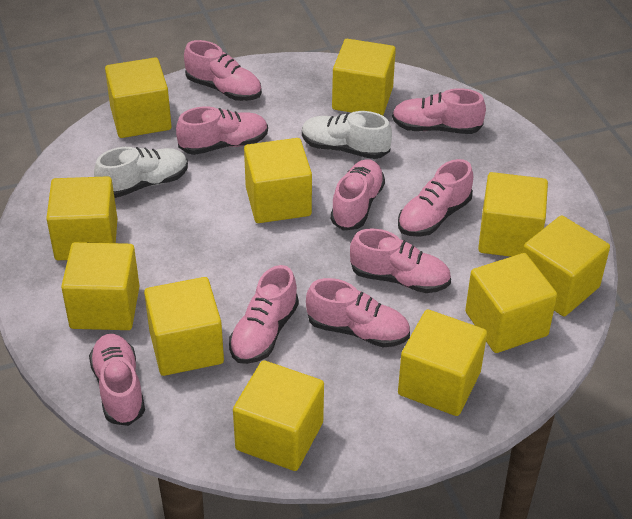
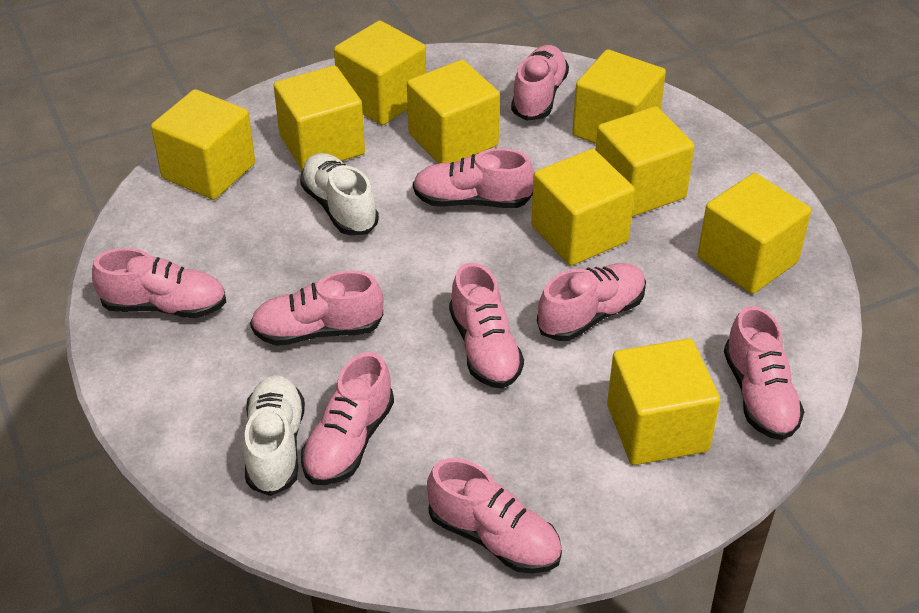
yellow cube: 11 -> 9

